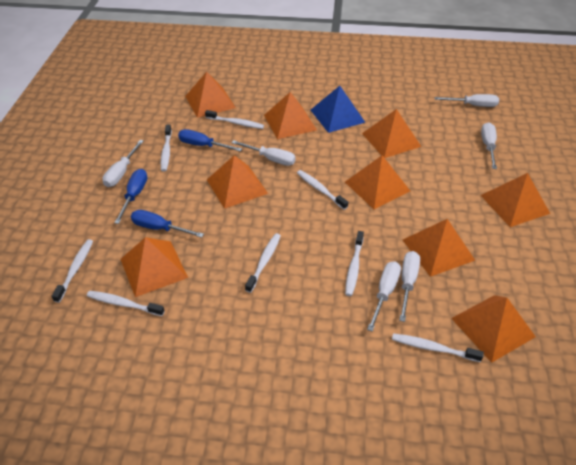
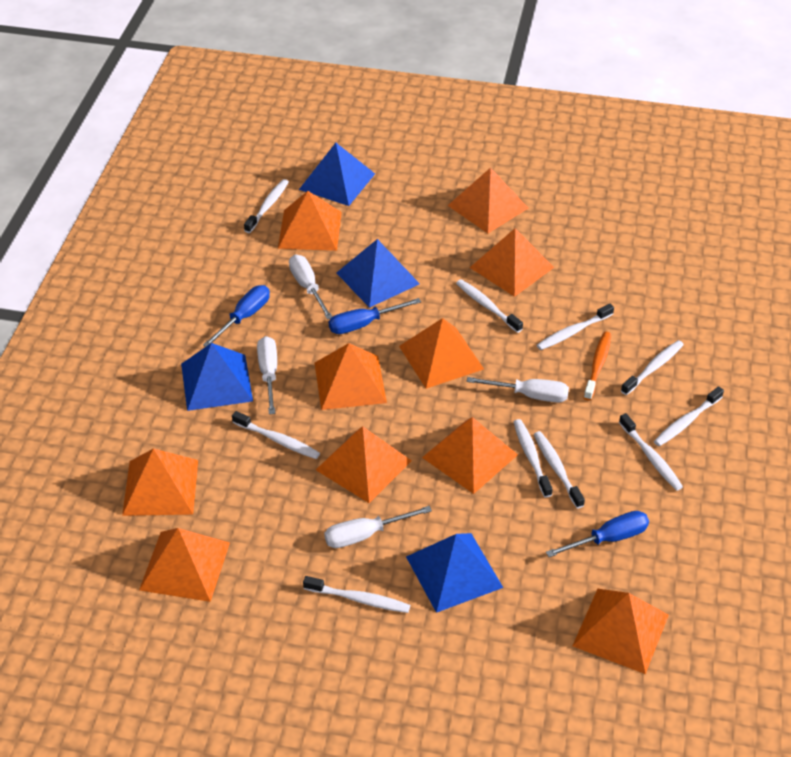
blue pyramid: 1 -> 4
orange pyramid: 9 -> 10
orange toothbrush: 0 -> 1
white screwdriver: 6 -> 4
white toothbrush: 8 -> 10

